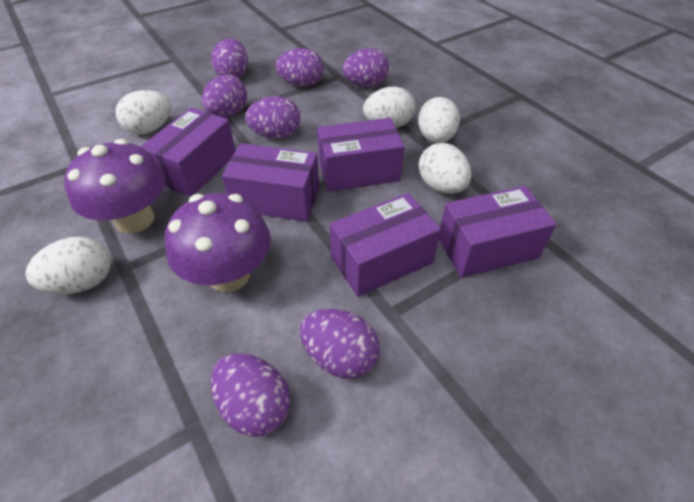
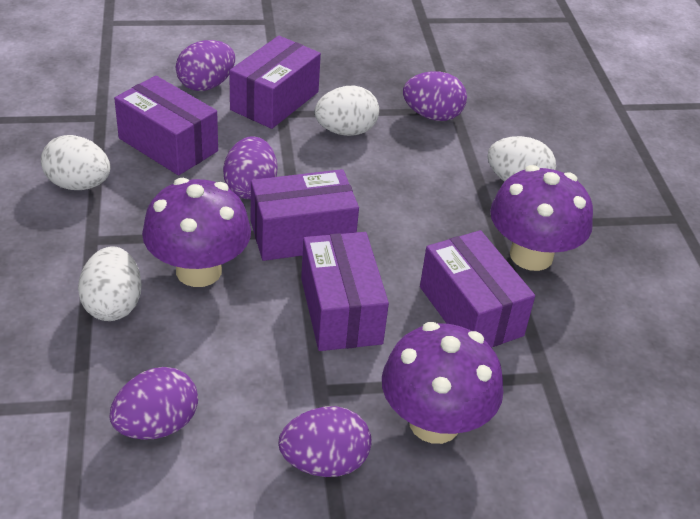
purple egg: 7 -> 5
purple mushroom: 2 -> 3
white egg: 5 -> 4

